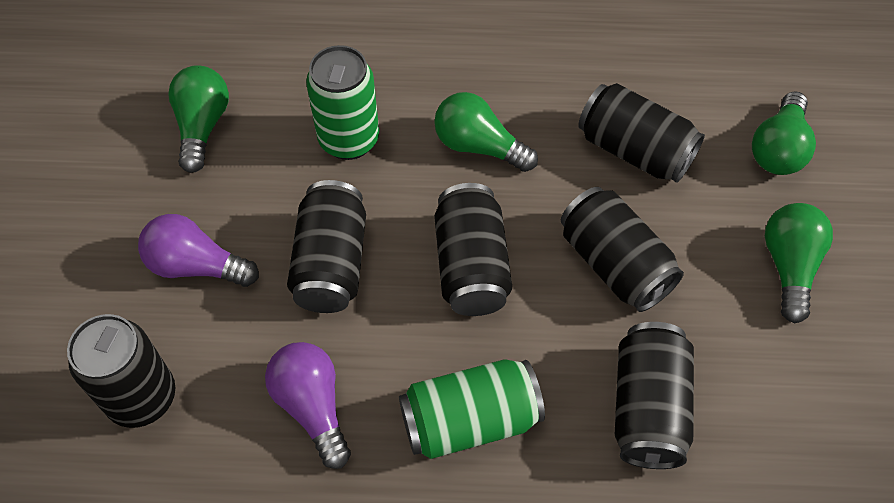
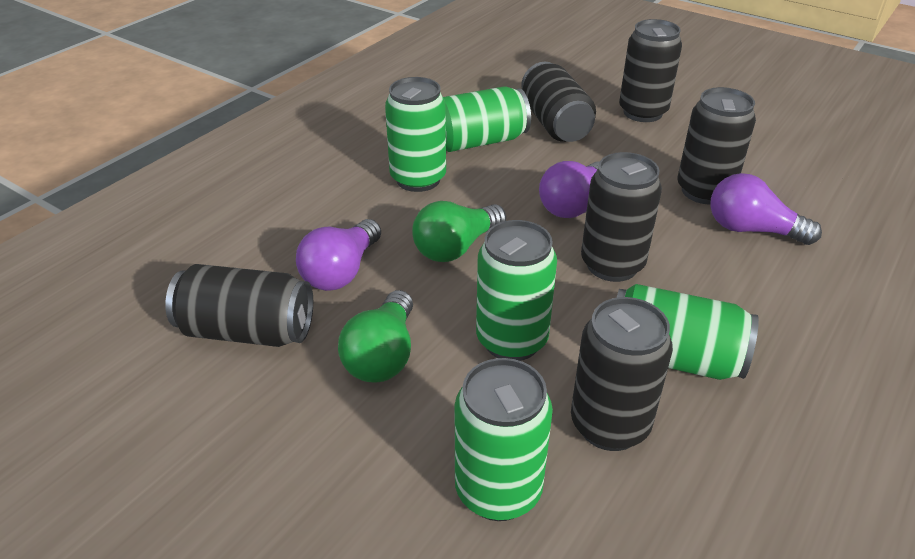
green can: 2 -> 5
green light bulb: 4 -> 2
purple light bulb: 2 -> 3

